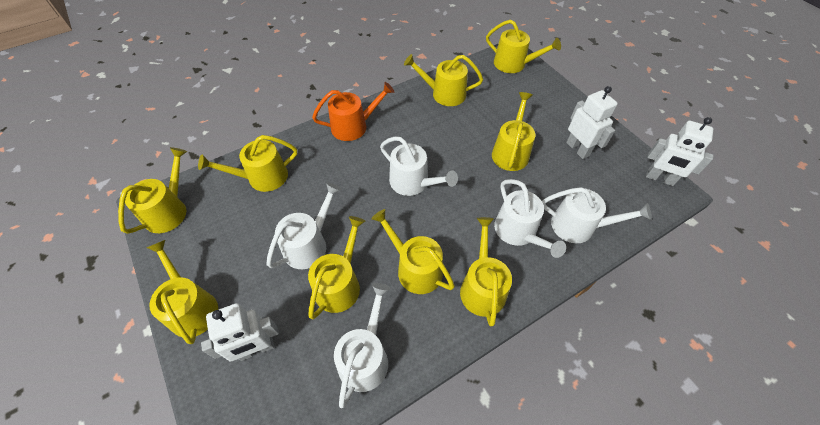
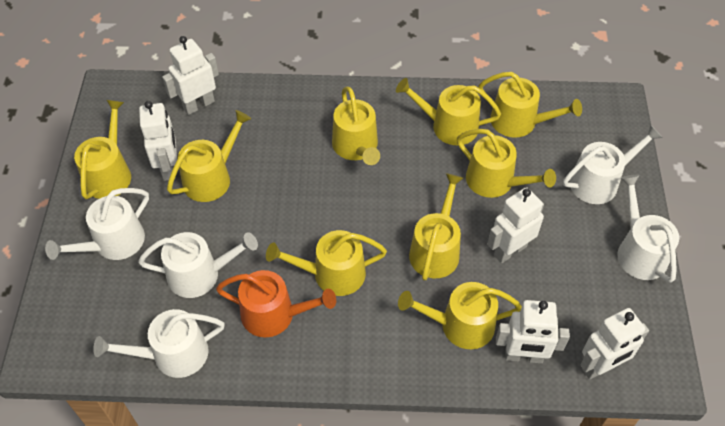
white robot: 3 -> 5

